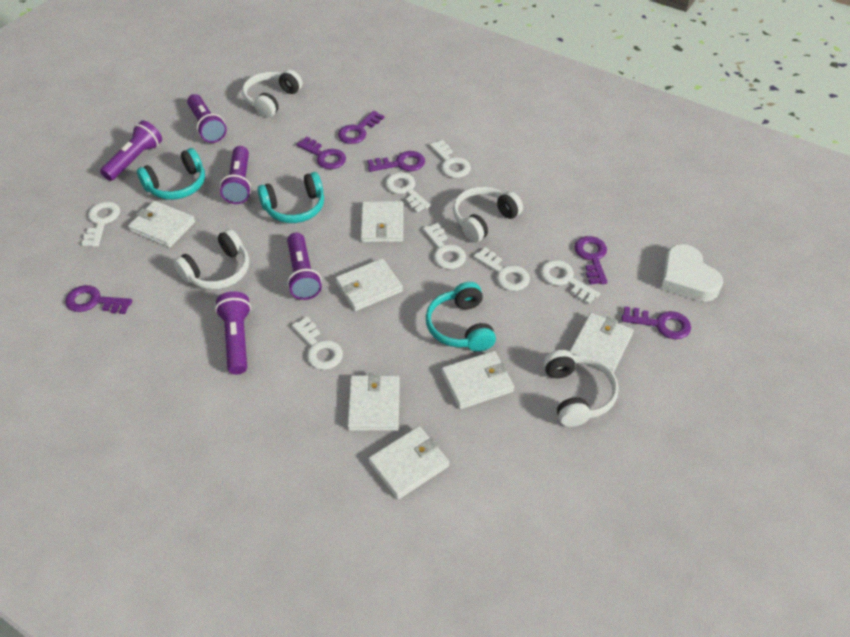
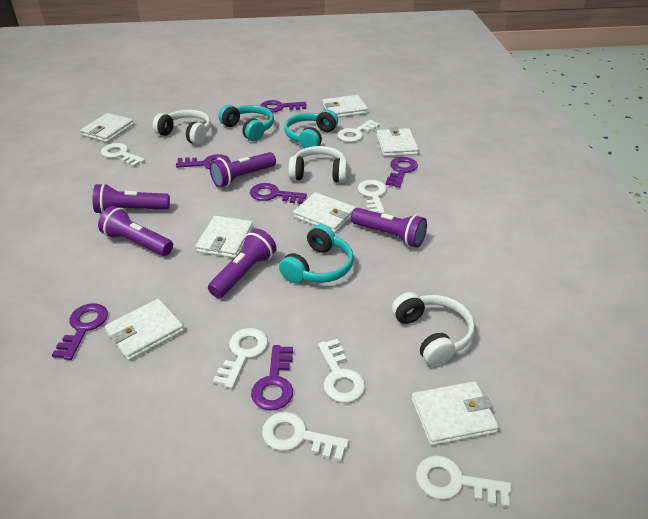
white headphones: 4 -> 3
white heart: 1 -> 0

